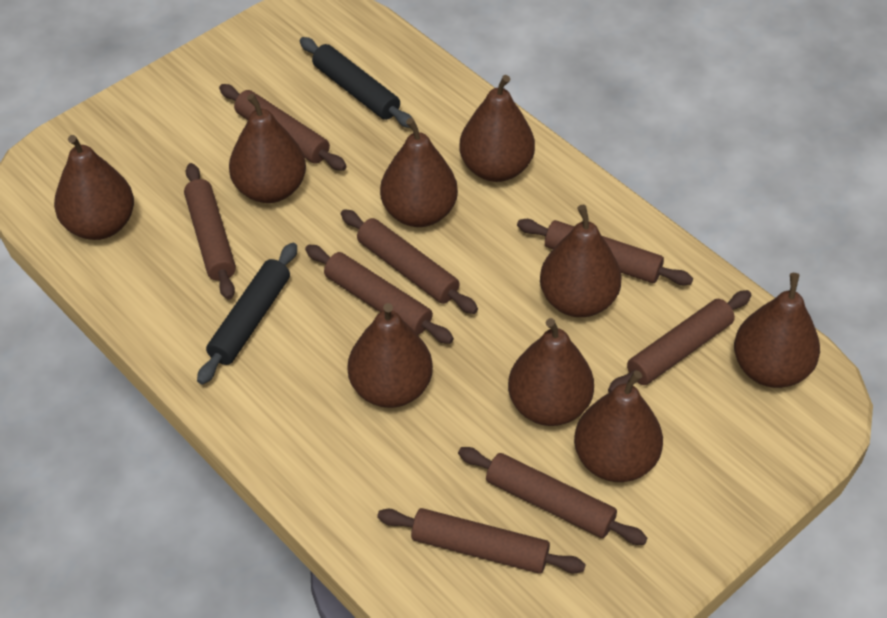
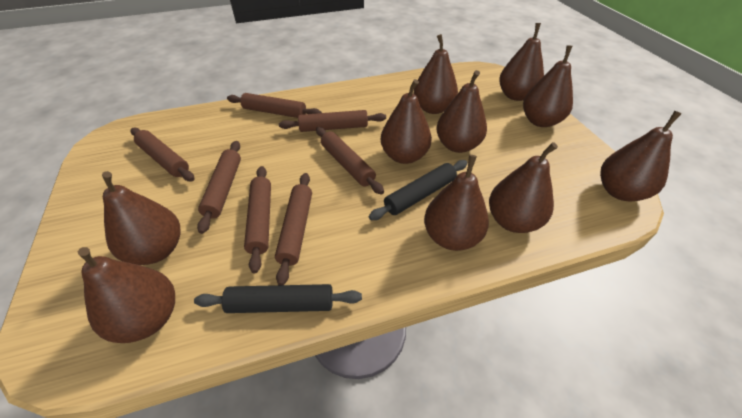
brown pear: 9 -> 10
brown rolling pin: 8 -> 7

